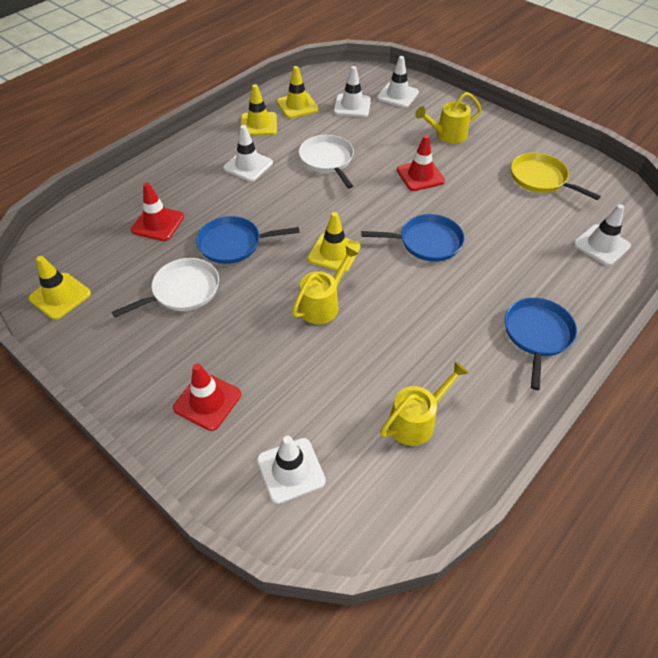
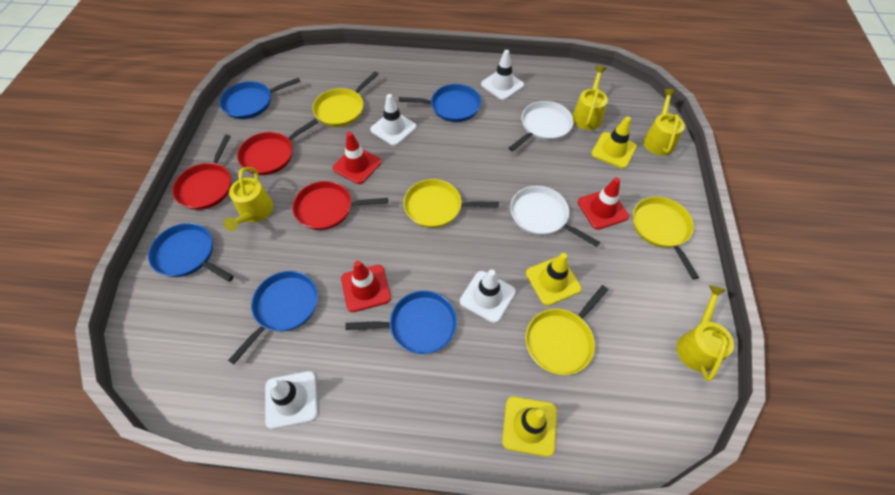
blue pan: 3 -> 5
red pan: 0 -> 3
white traffic cone: 5 -> 4
yellow pan: 1 -> 4
yellow traffic cone: 4 -> 3
yellow watering can: 3 -> 4

